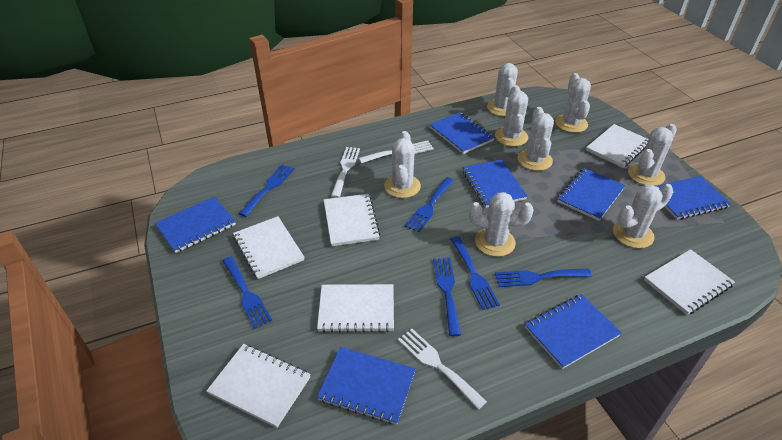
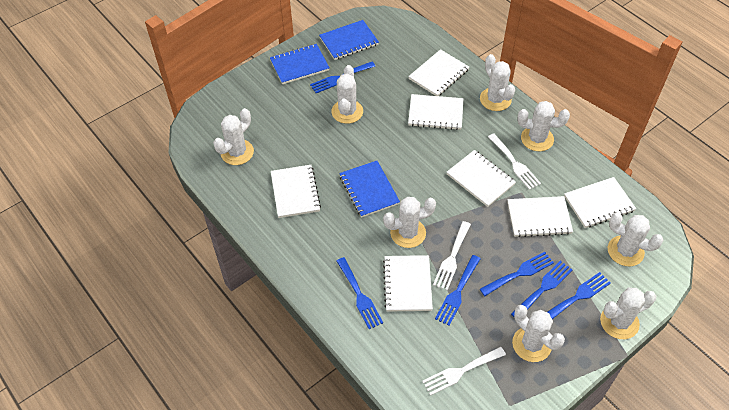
blue notebook: 7 -> 3
white notebook: 6 -> 7

